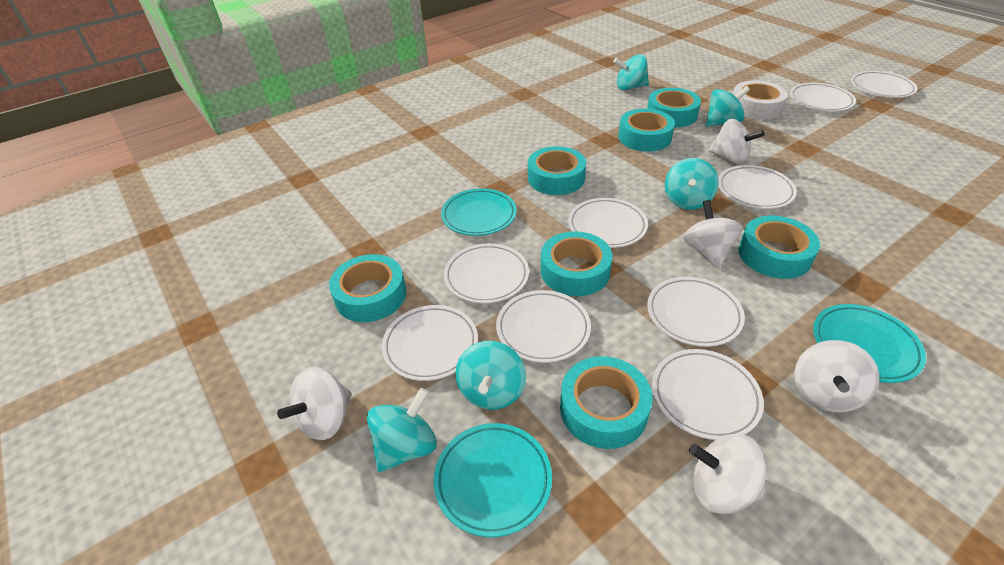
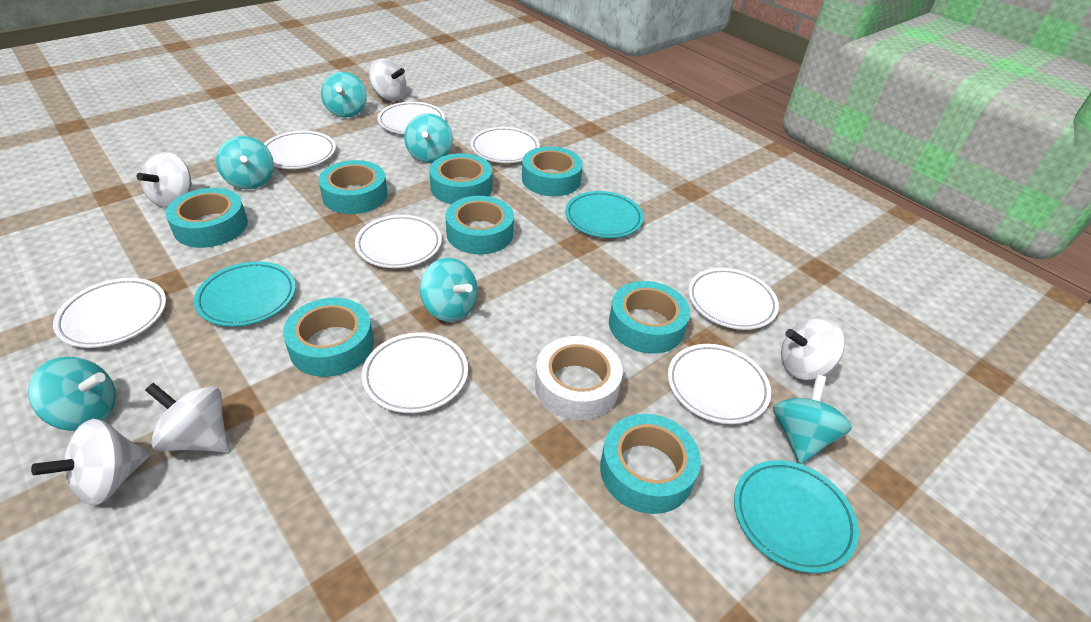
turquoise spinning top: 5 -> 6
turquoise tape: 7 -> 8
white plate: 9 -> 8

